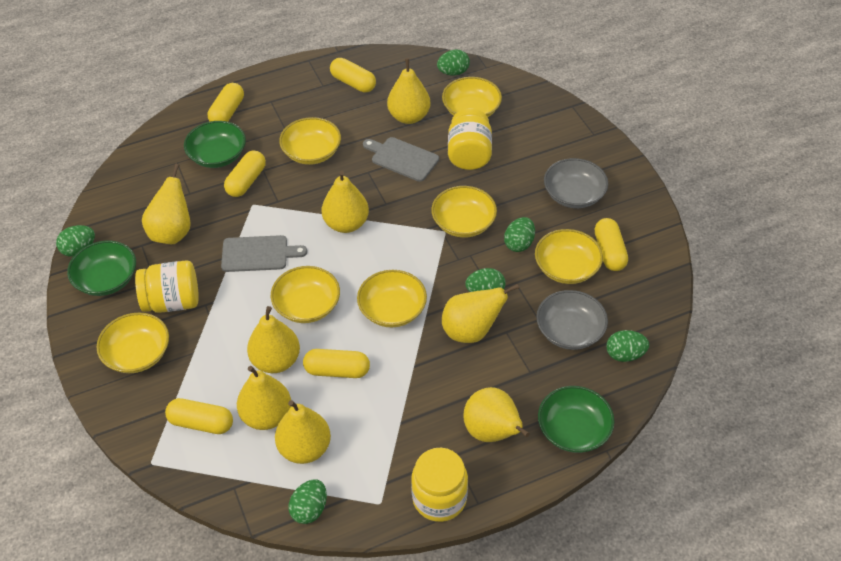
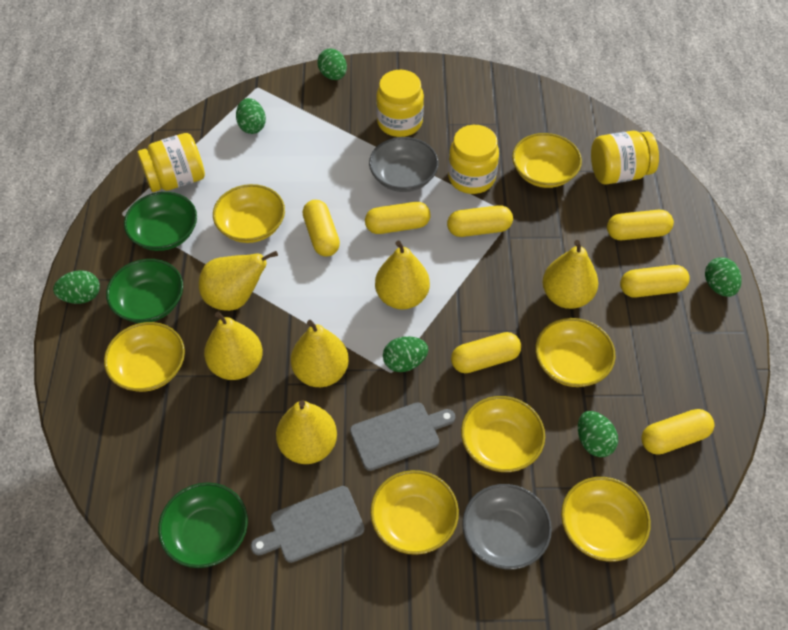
yellow capsule: 6 -> 7
yellow jar: 3 -> 4
yellow pear: 8 -> 6

